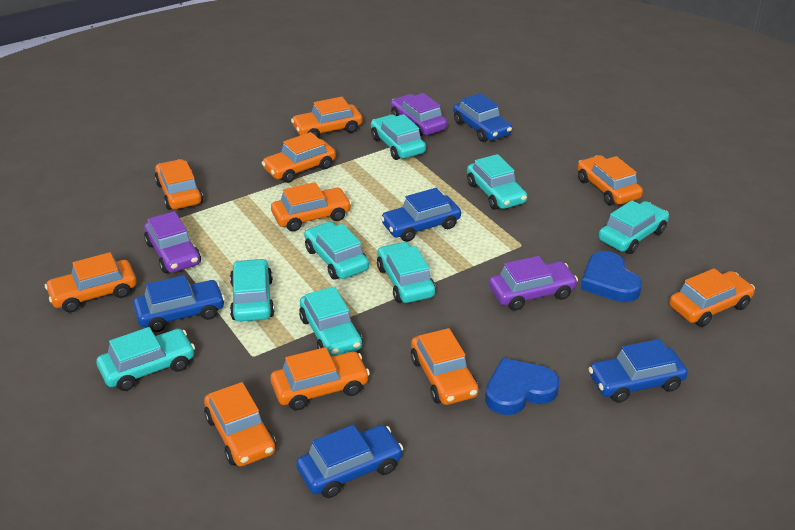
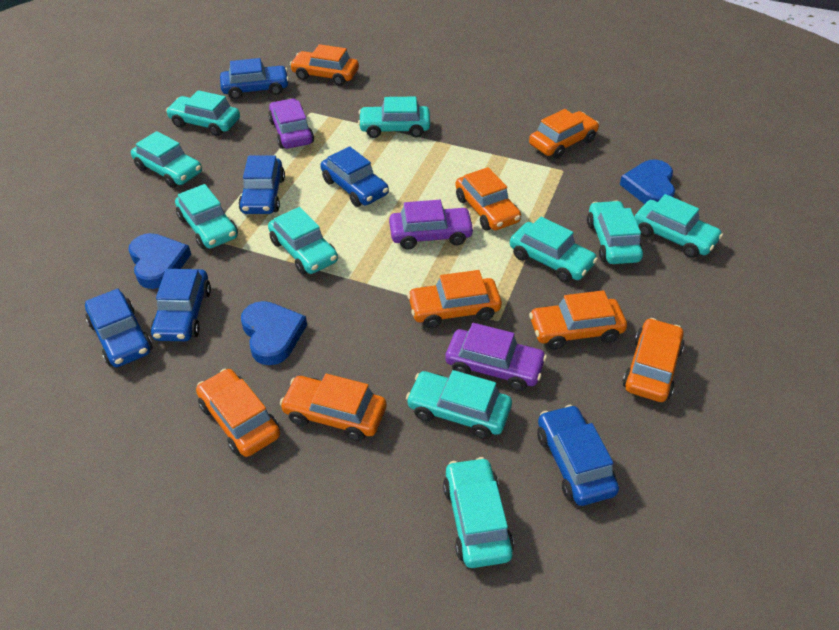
blue car: 5 -> 6
blue heart: 2 -> 3
orange car: 10 -> 8
turquoise car: 8 -> 10

